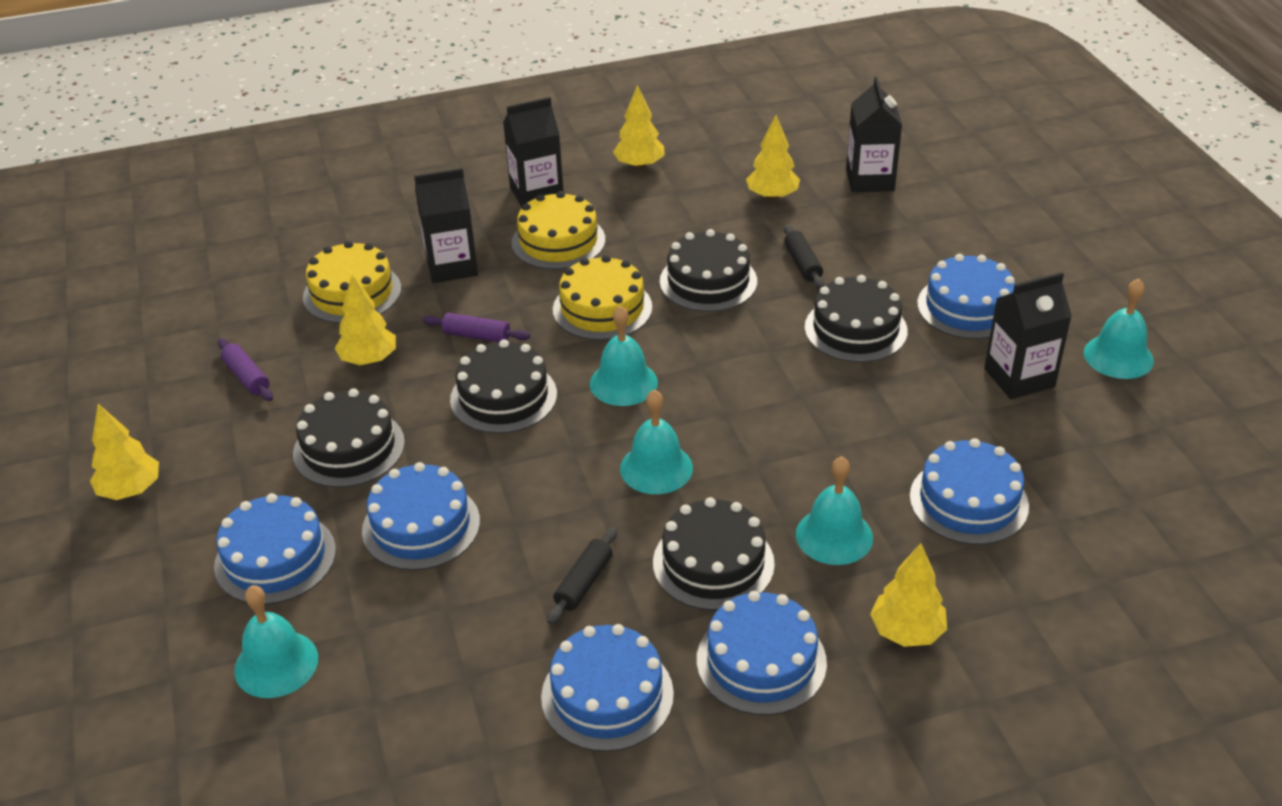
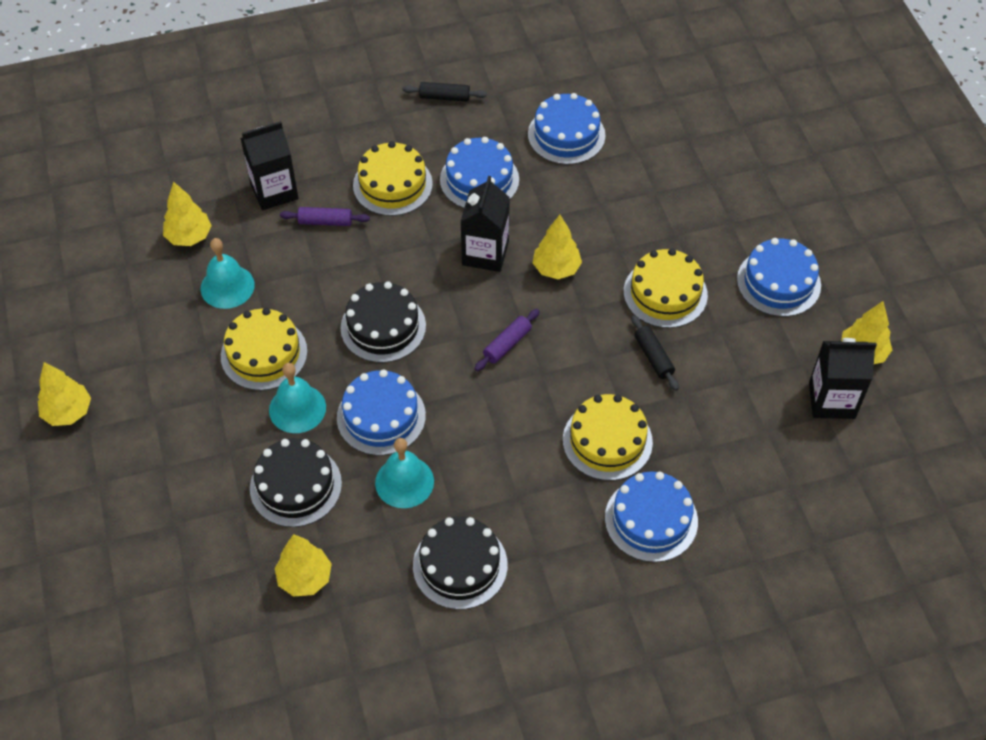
black cake: 5 -> 3
black carton: 4 -> 3
blue cake: 6 -> 5
turquoise bell: 5 -> 3
yellow cake: 3 -> 4

